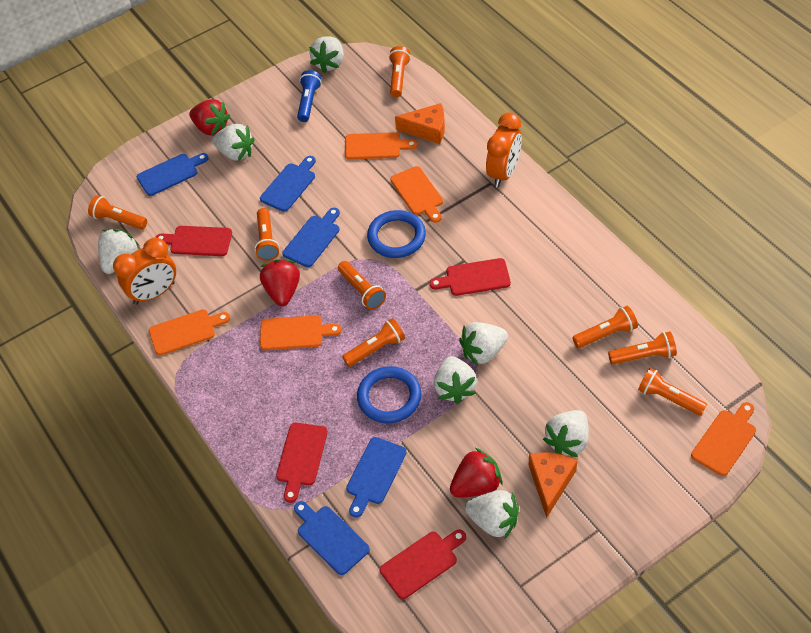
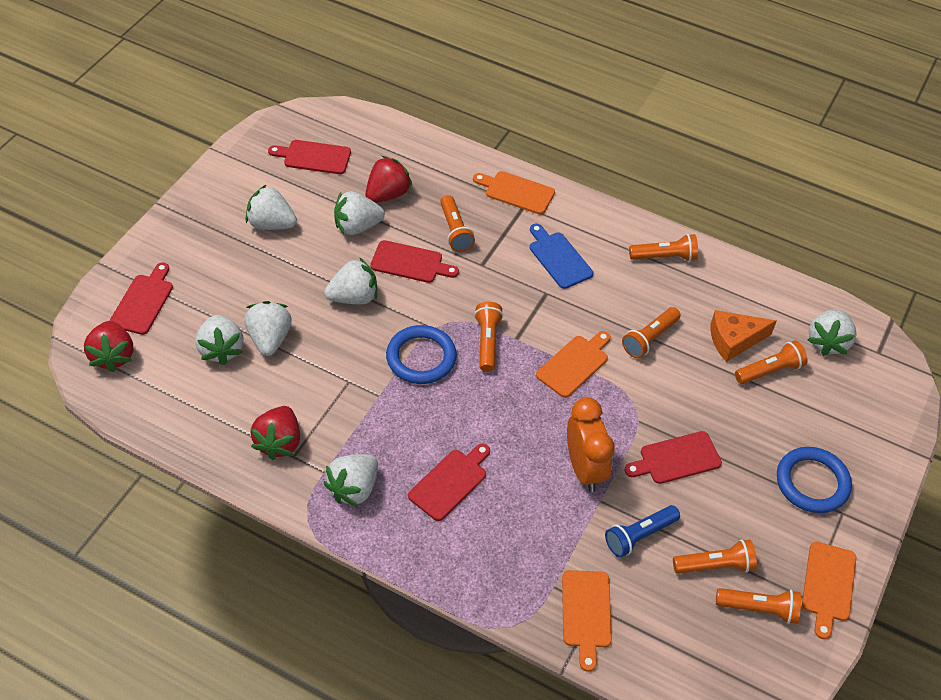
blue cutting board: 5 -> 1
orange cheese: 2 -> 1
orange clock: 2 -> 1
orange cutting board: 5 -> 4
orange flashlight: 8 -> 7
red cutting board: 4 -> 5

